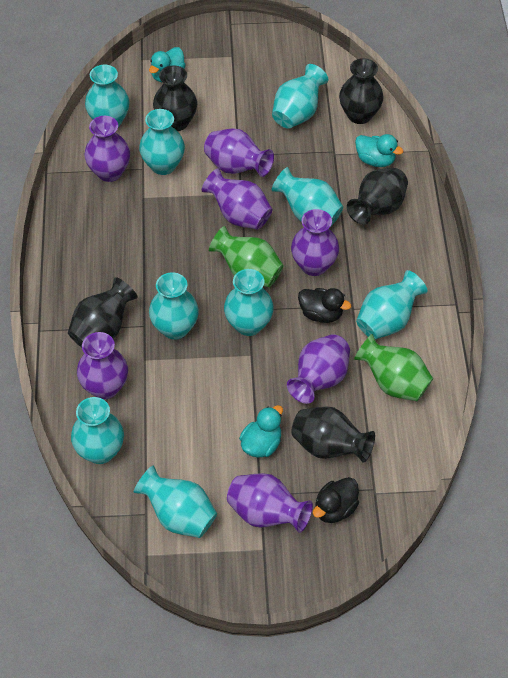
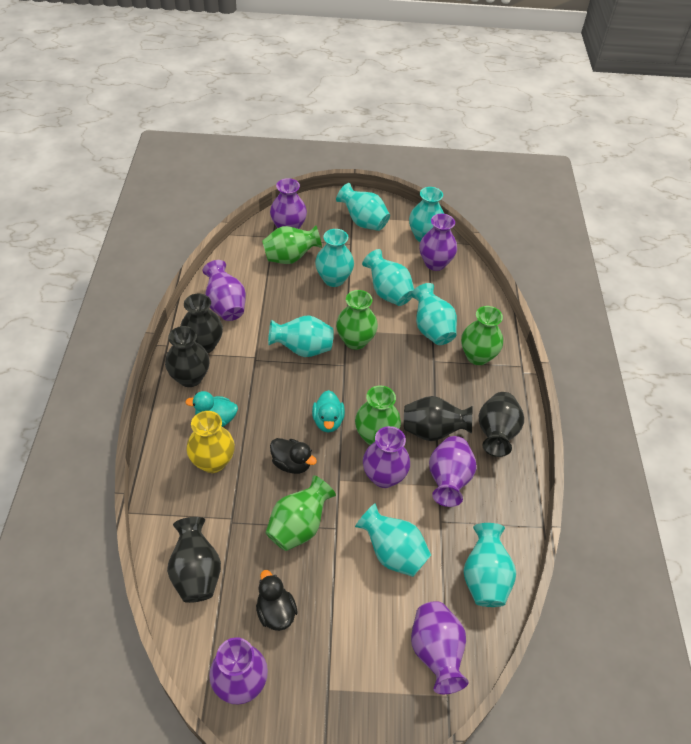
green vase: 2 -> 5
turquoise duck: 3 -> 2
turquoise vase: 9 -> 8
yellow vase: 0 -> 1

